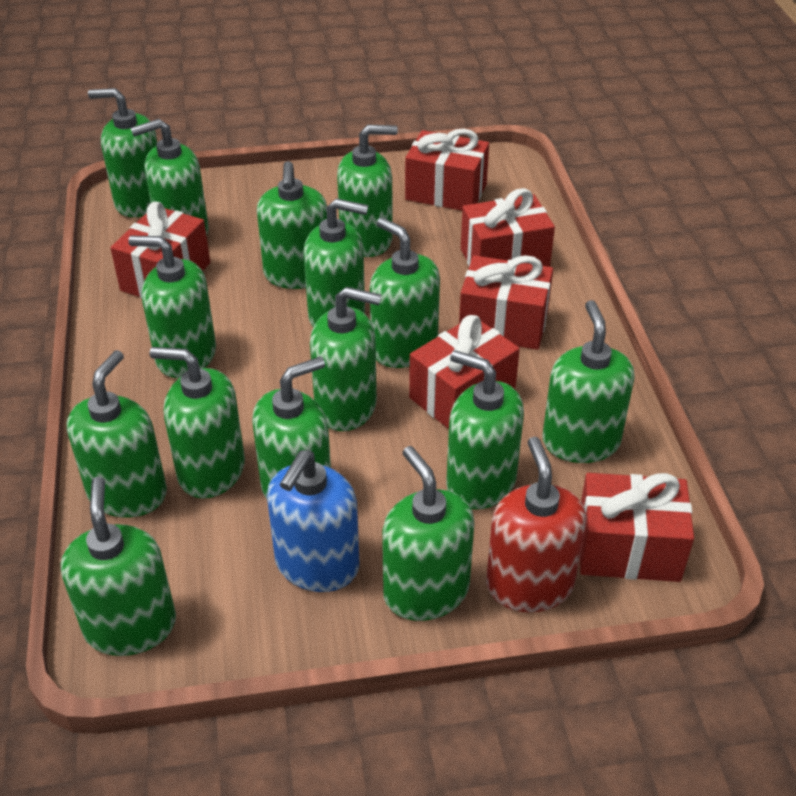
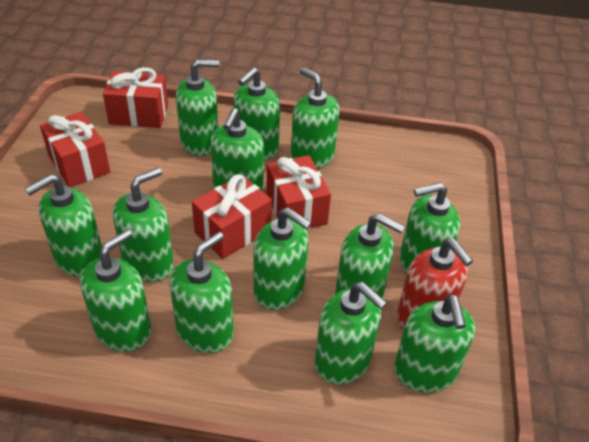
blue soap dispenser: 1 -> 0
green soap dispenser: 15 -> 13
red gift: 6 -> 4

